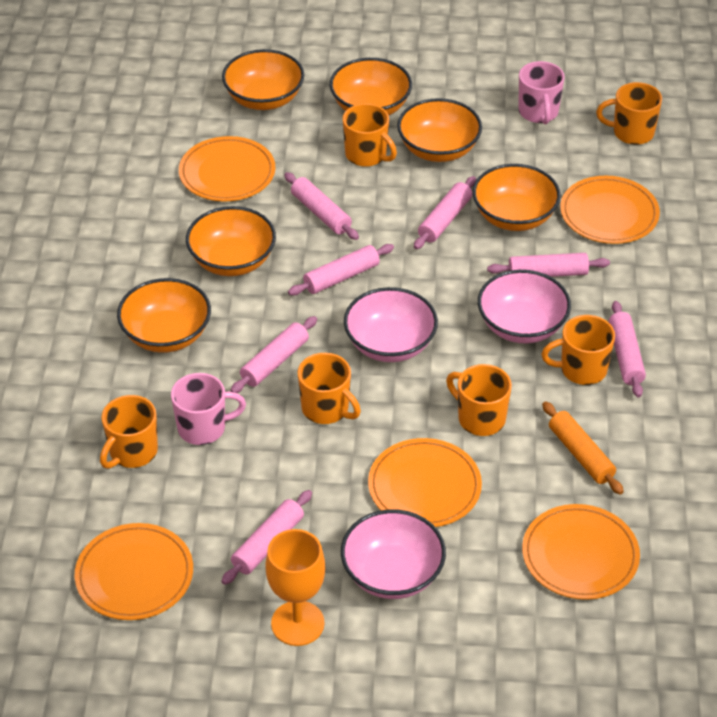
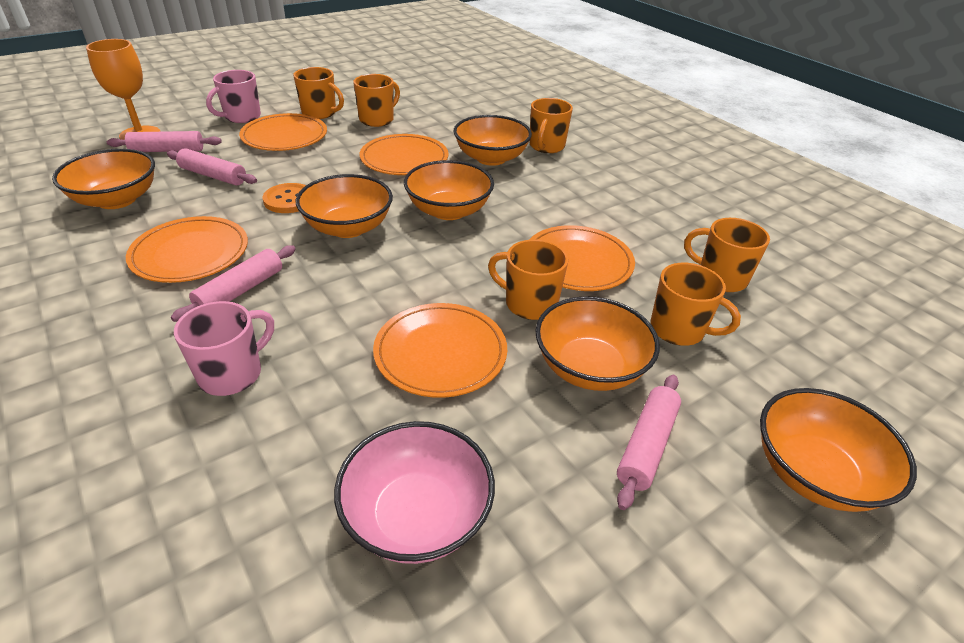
orange button: 0 -> 1
orange rolling pin: 1 -> 0
pink bowl: 3 -> 1
pink rolling pin: 7 -> 4

